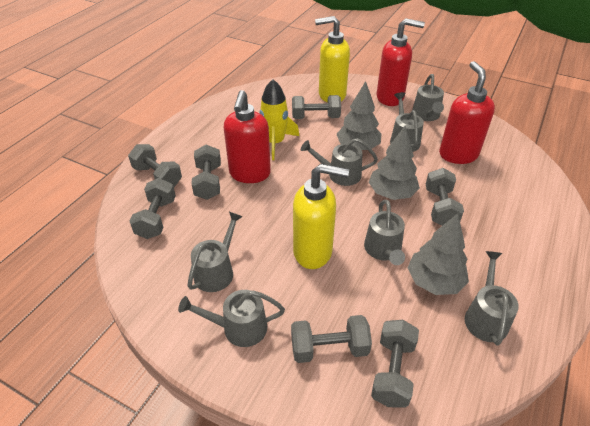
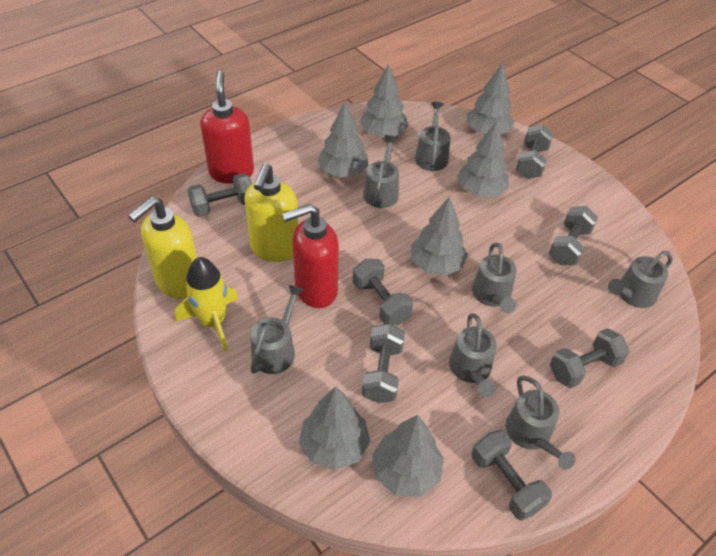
grey tree: 3 -> 7
red soap dispenser: 3 -> 2

